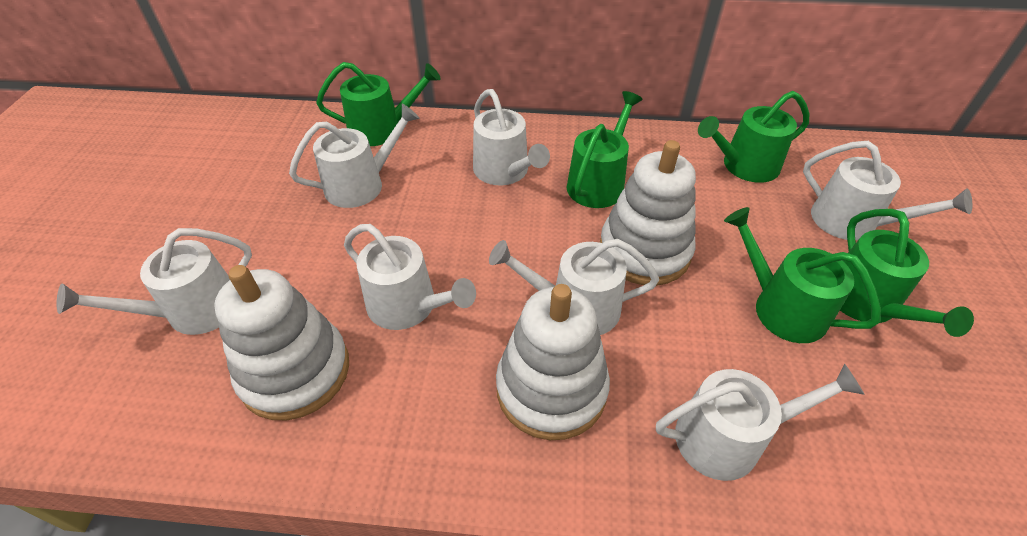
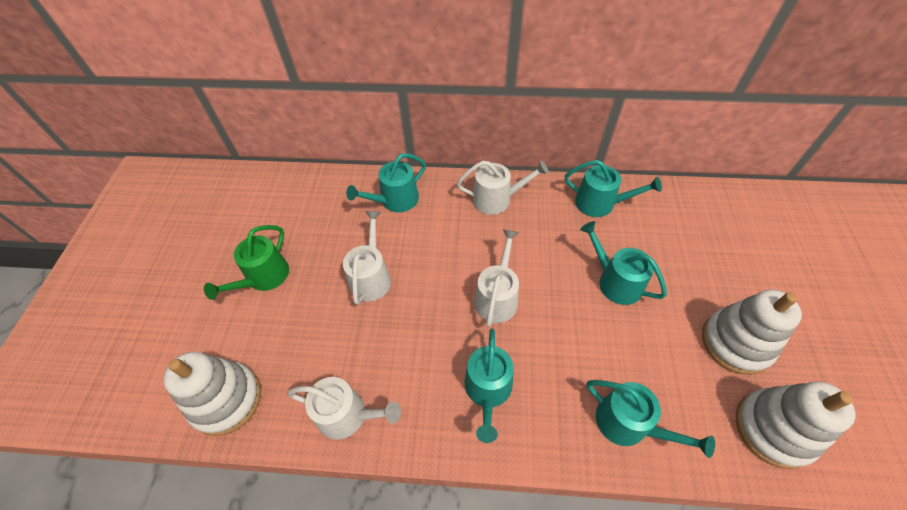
green watering can: 5 -> 1
turquoise watering can: 0 -> 5
white watering can: 7 -> 4

